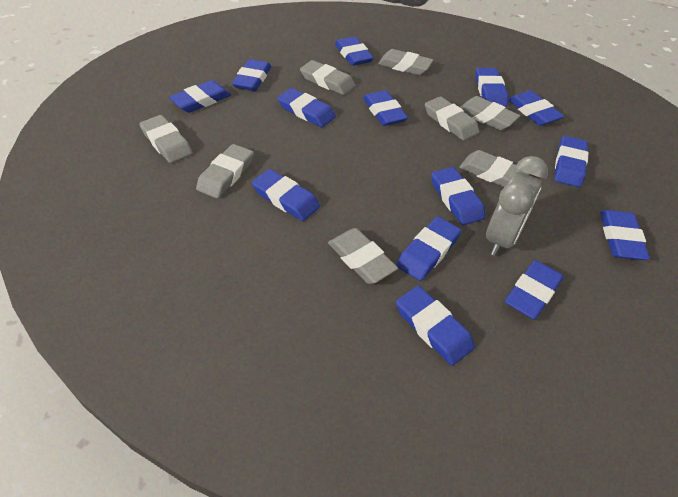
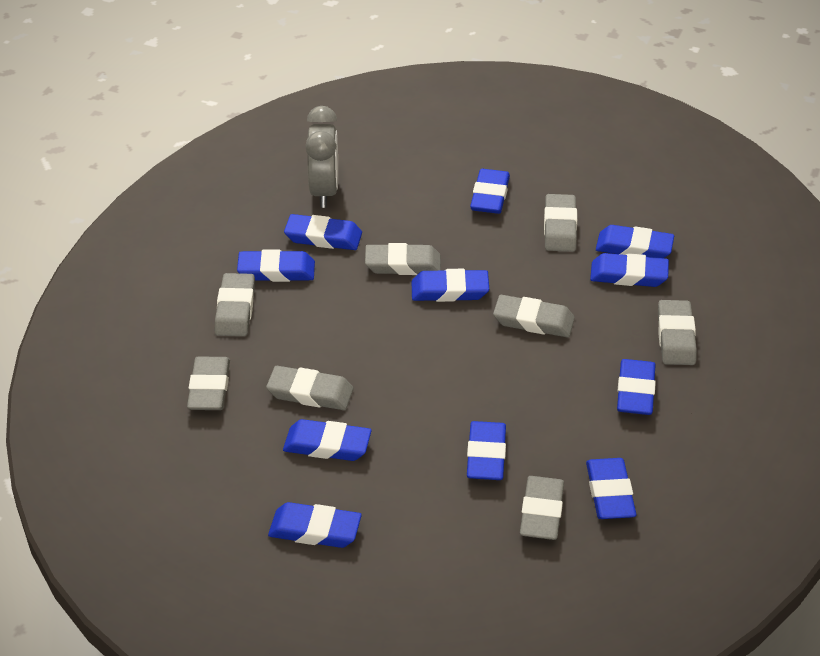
blue eraser: 14 -> 11

